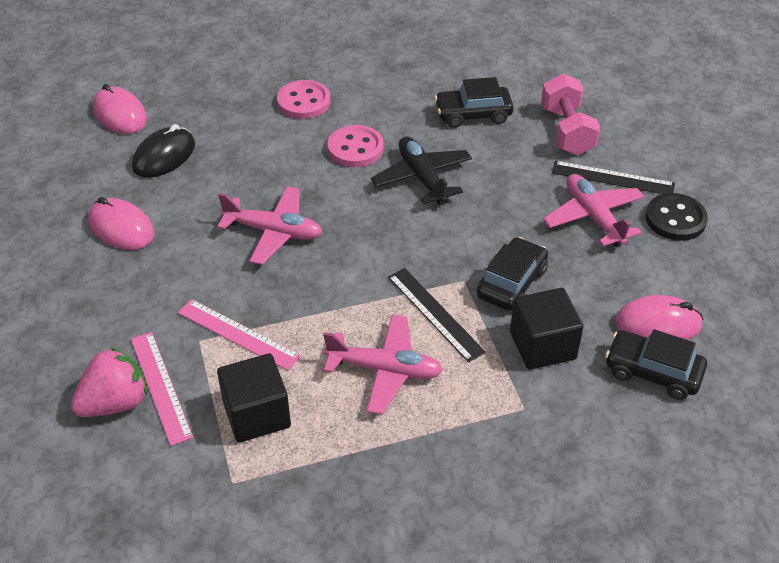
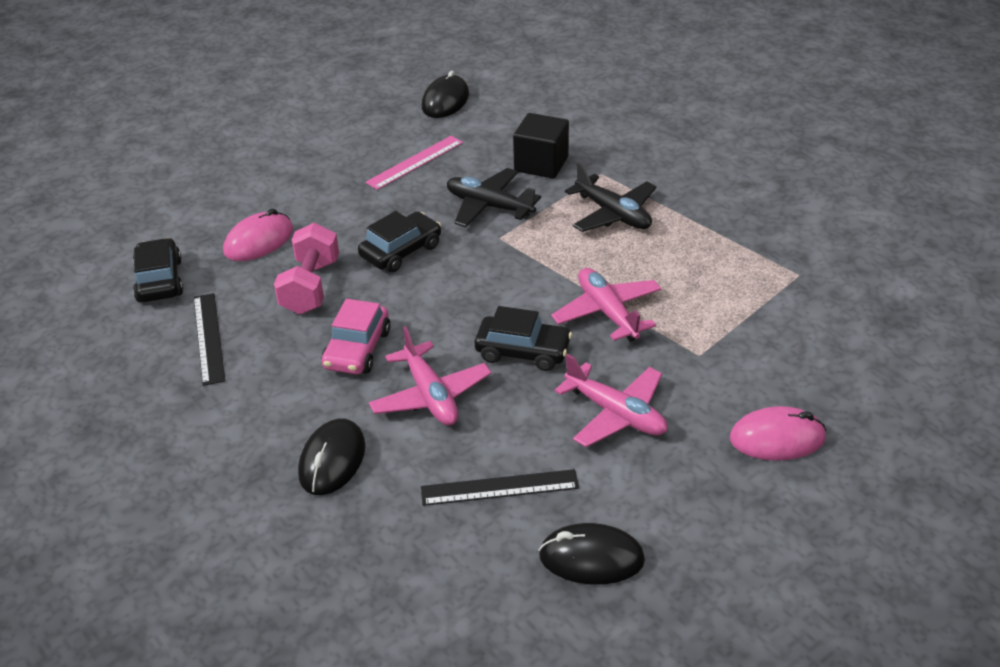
black button: 1 -> 0
black cube: 2 -> 1
black mouse: 1 -> 3
black plane: 1 -> 2
pink button: 2 -> 0
pink car: 0 -> 1
pink mouse: 3 -> 2
pink ruler: 2 -> 1
pink strawberry: 1 -> 0

